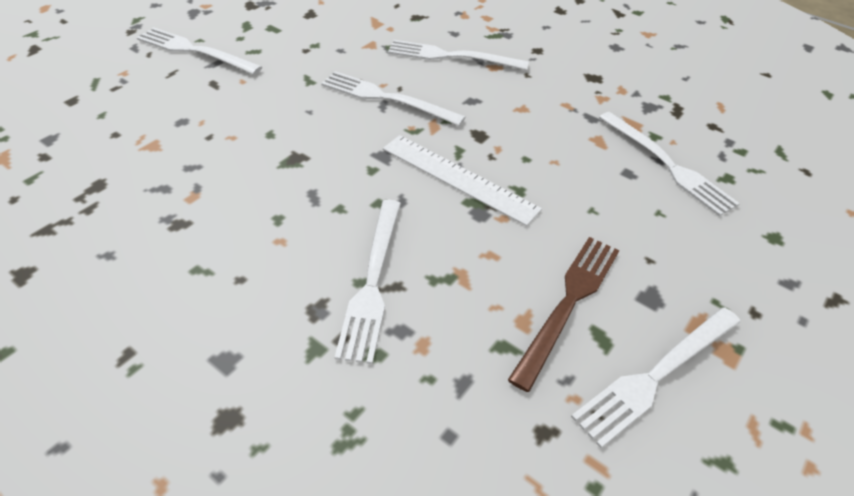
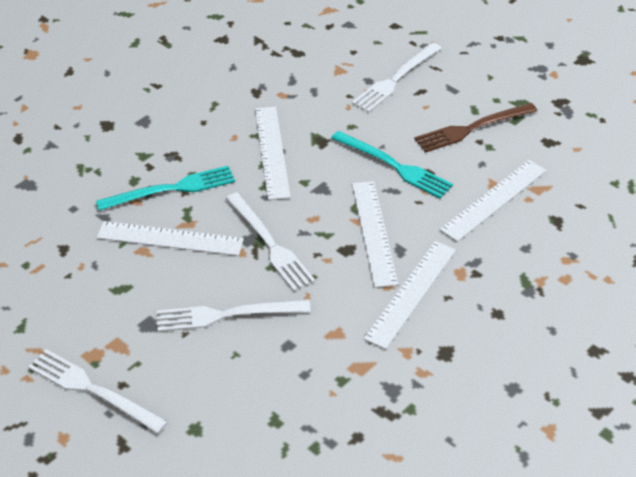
turquoise fork: 0 -> 2
white fork: 6 -> 4
white ruler: 1 -> 5

